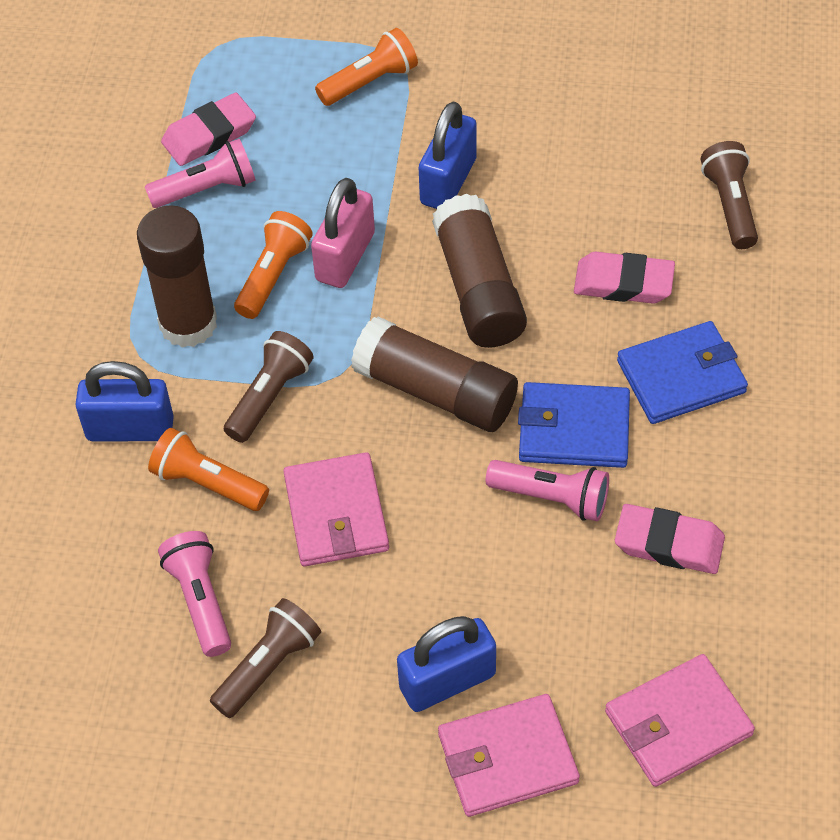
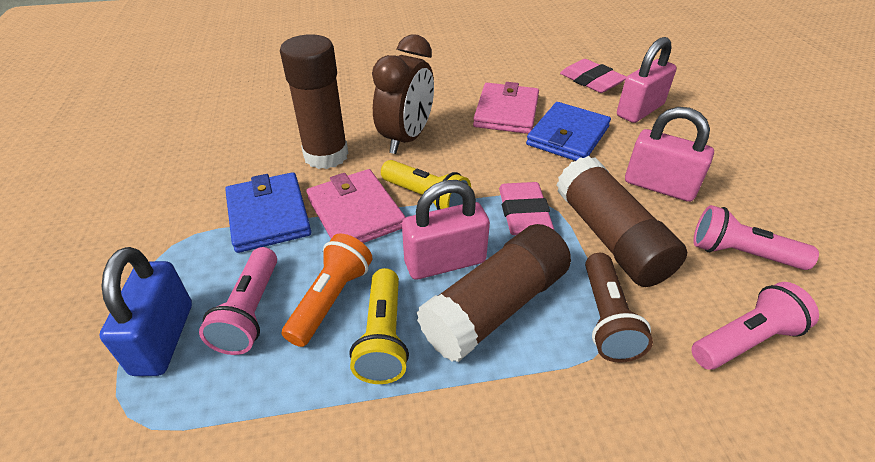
blue padlock: 3 -> 1
brown clock: 0 -> 1
brown flashlight: 3 -> 1
orange flashlight: 3 -> 1
pink eraser: 3 -> 2
pink padlock: 1 -> 3
pink wallet: 3 -> 2
yellow flashlight: 0 -> 2

